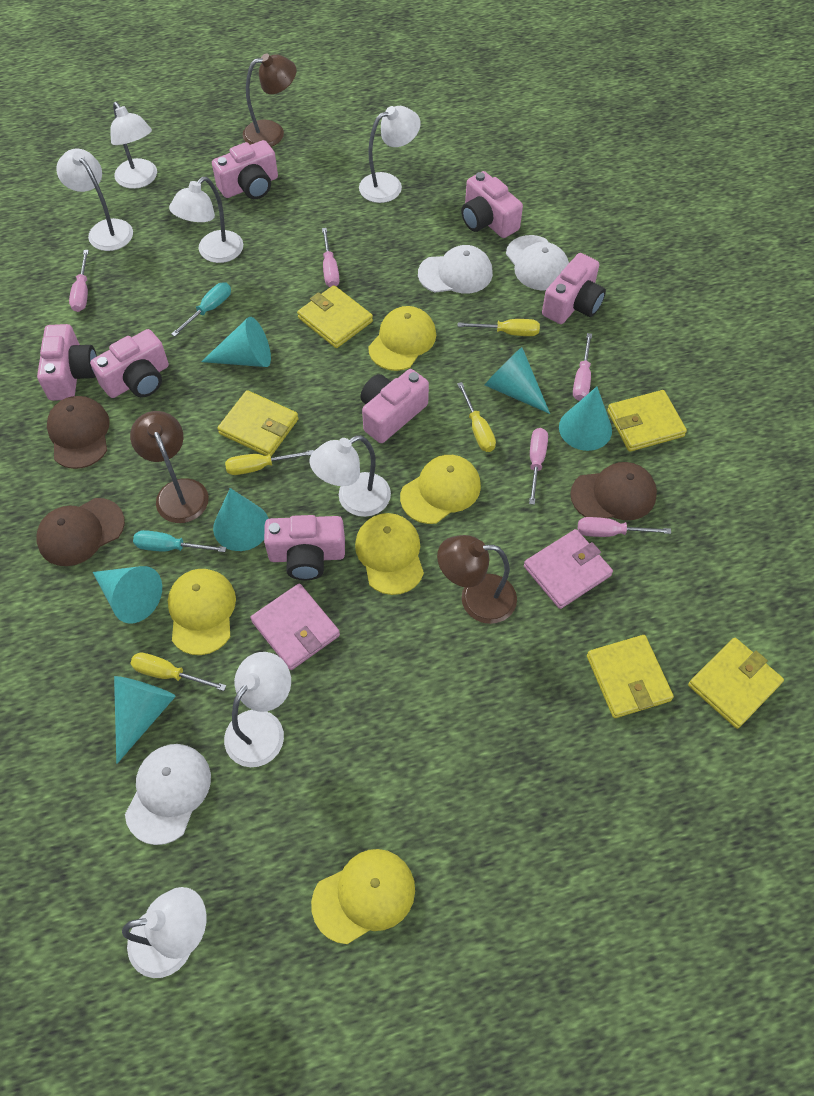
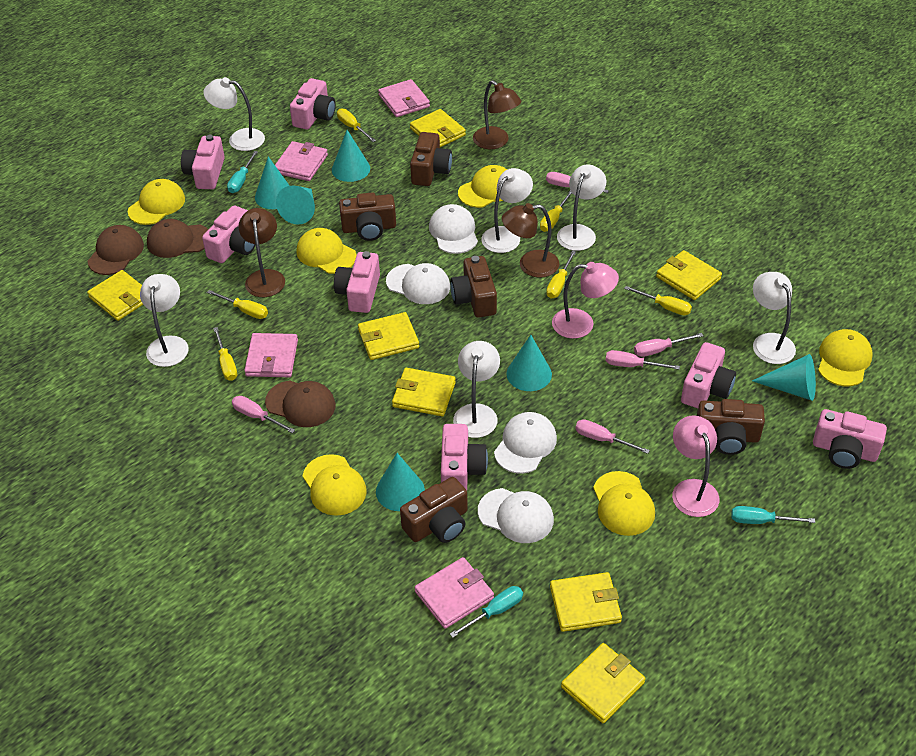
brown camera: 0 -> 5
pink lamp: 0 -> 2
pink wallet: 2 -> 4
turquoise screwdriver: 2 -> 3
white cap: 3 -> 4
white lamp: 7 -> 6
yellow cap: 5 -> 6
yellow screwdriver: 4 -> 6
yellow wallet: 5 -> 7

